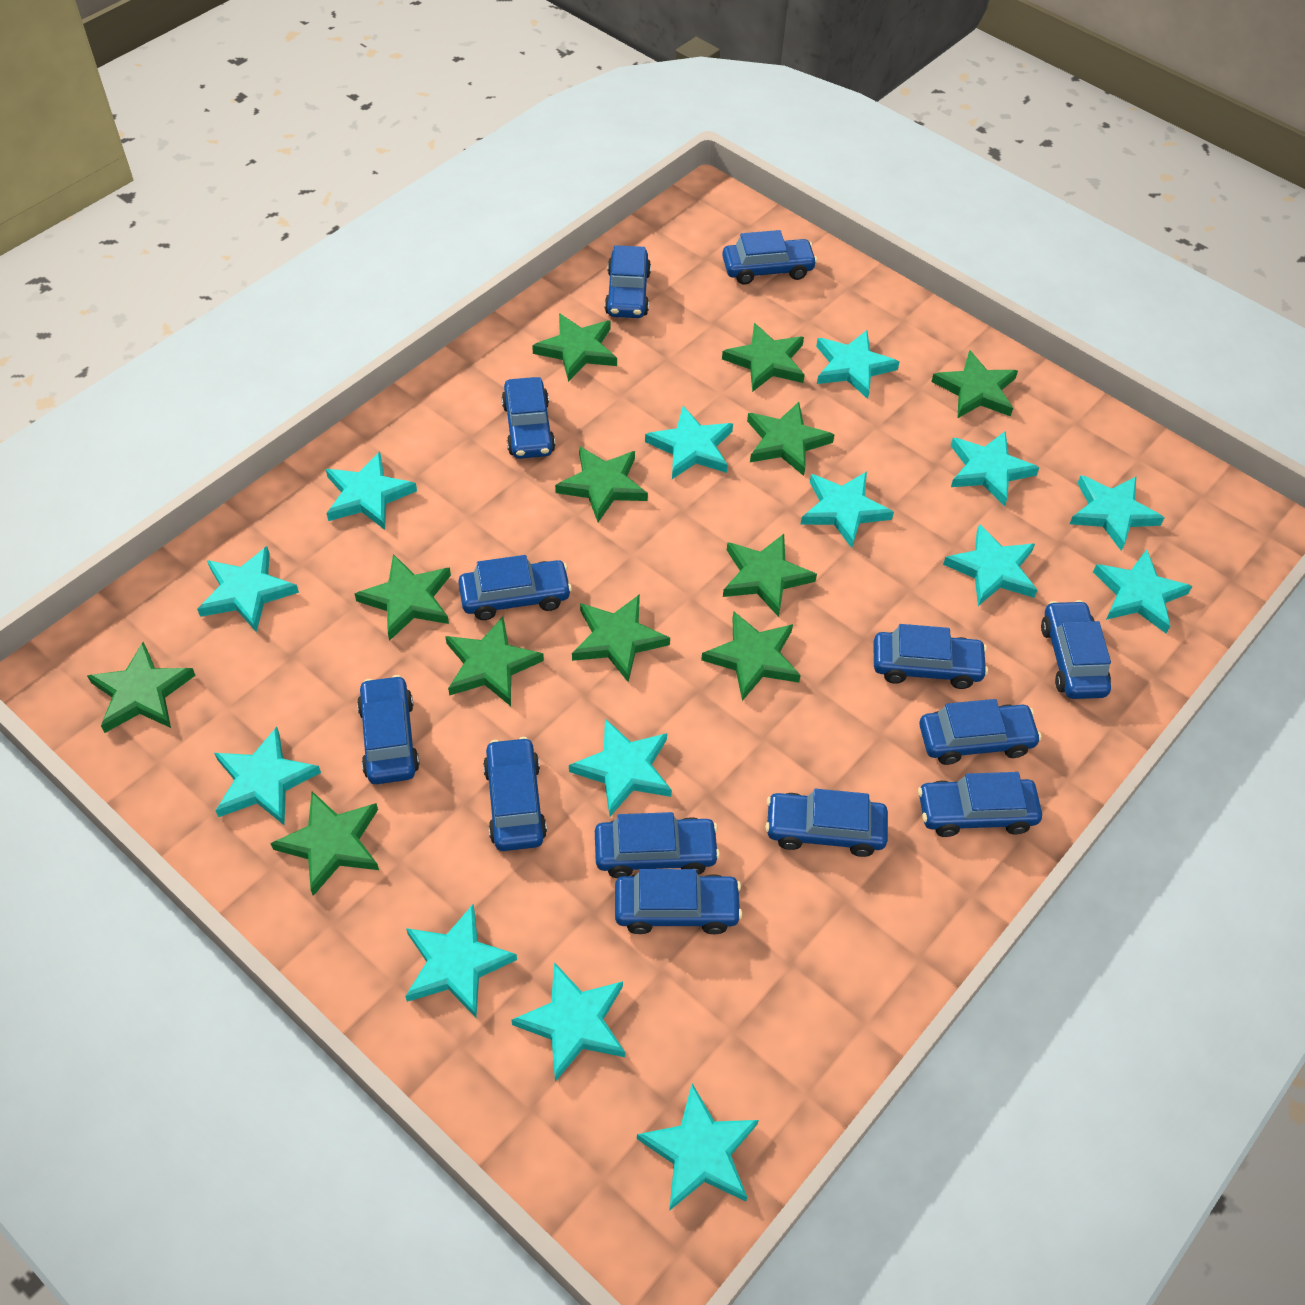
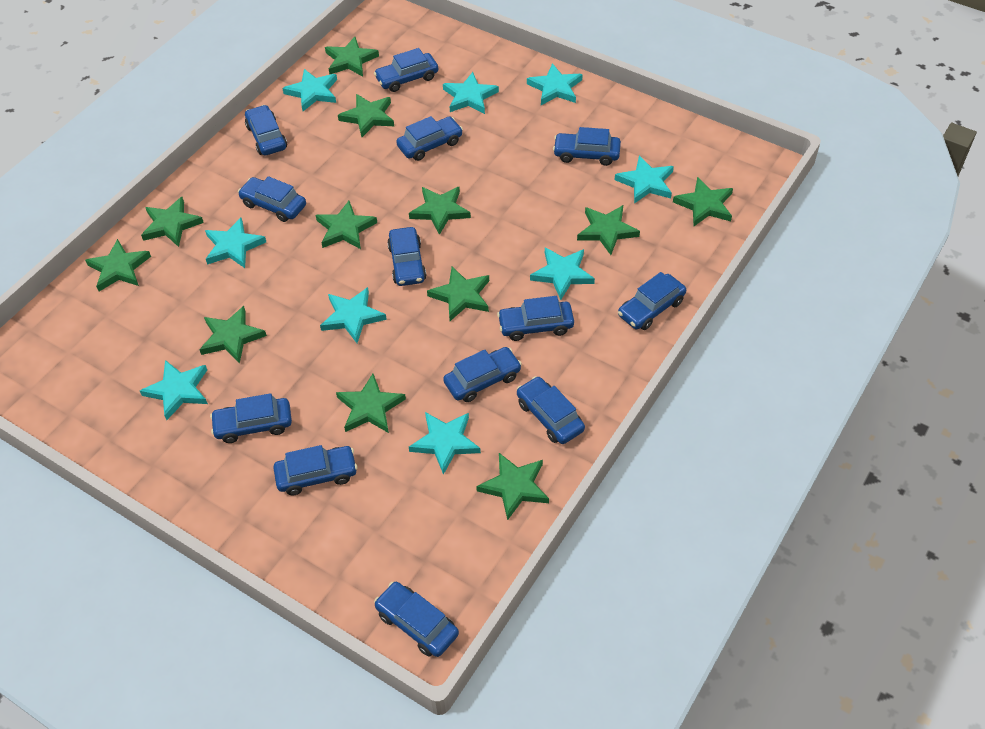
turquoise star: 14 -> 9

